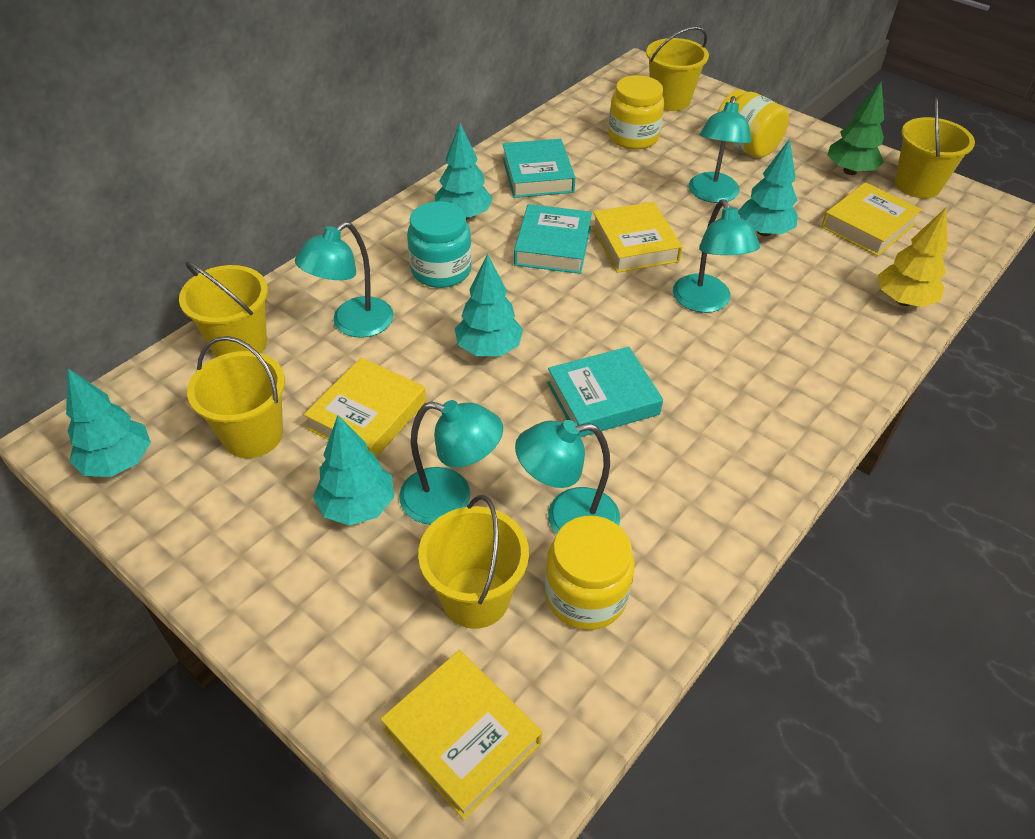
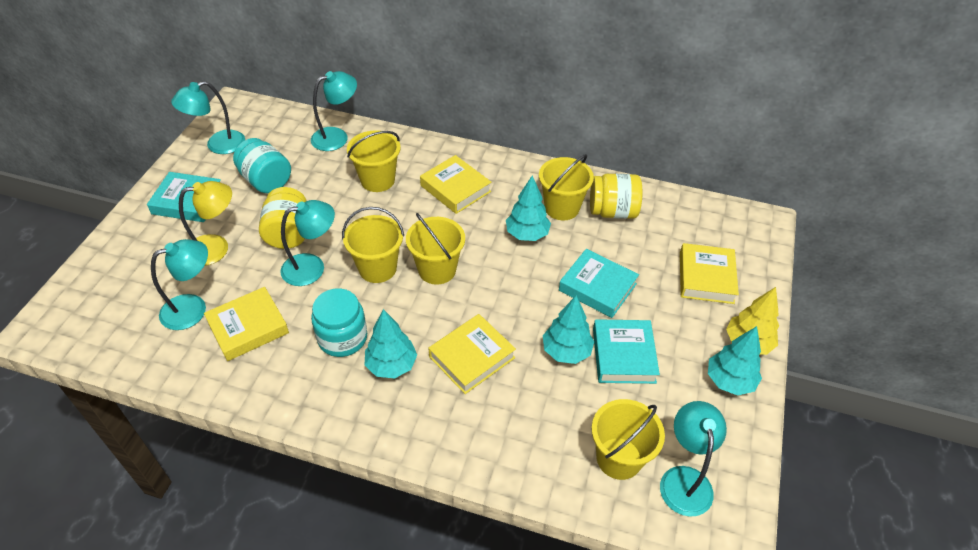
green tree: 1 -> 0
turquoise jar: 1 -> 2
turquoise tree: 5 -> 4
yellow jar: 3 -> 2
yellow lamp: 0 -> 1

